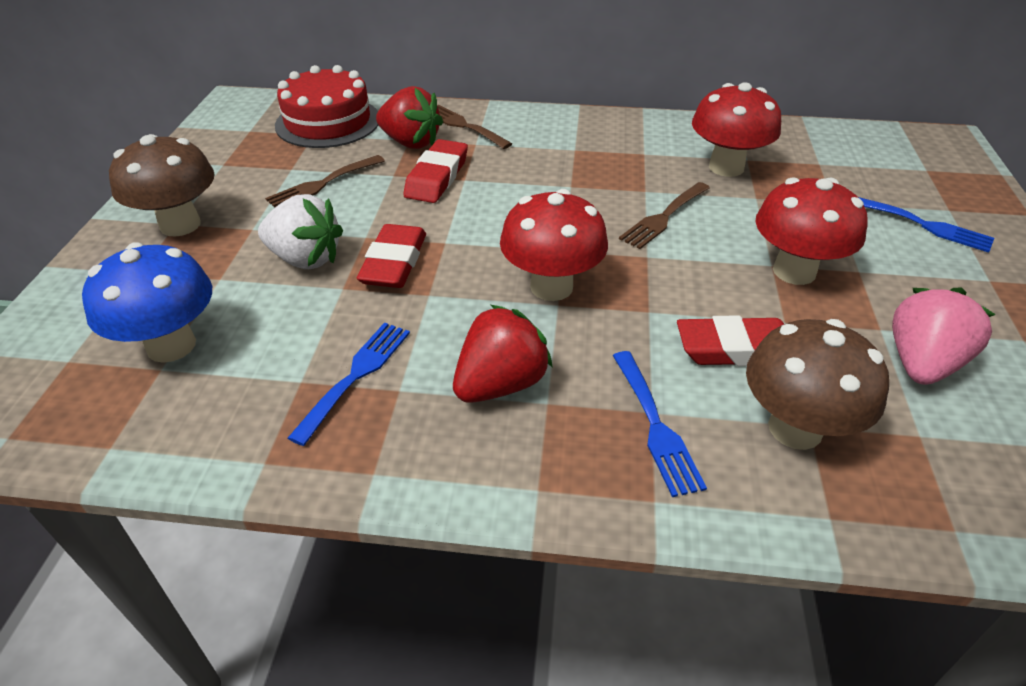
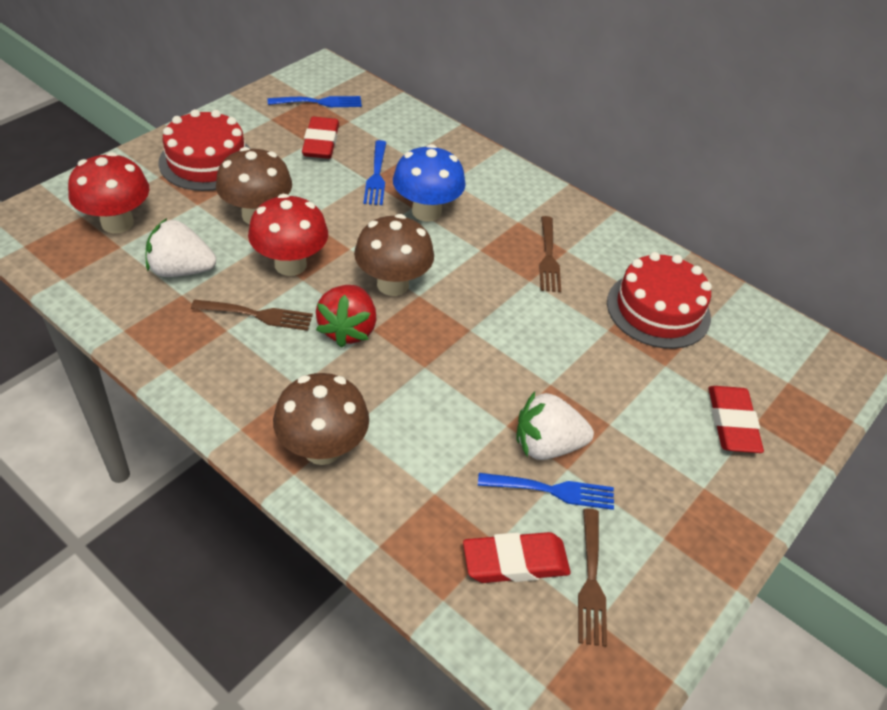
brown mushroom: 2 -> 3
pink strawberry: 1 -> 0
red cake: 1 -> 2
red mushroom: 3 -> 2
red strawberry: 2 -> 1
white strawberry: 1 -> 2

